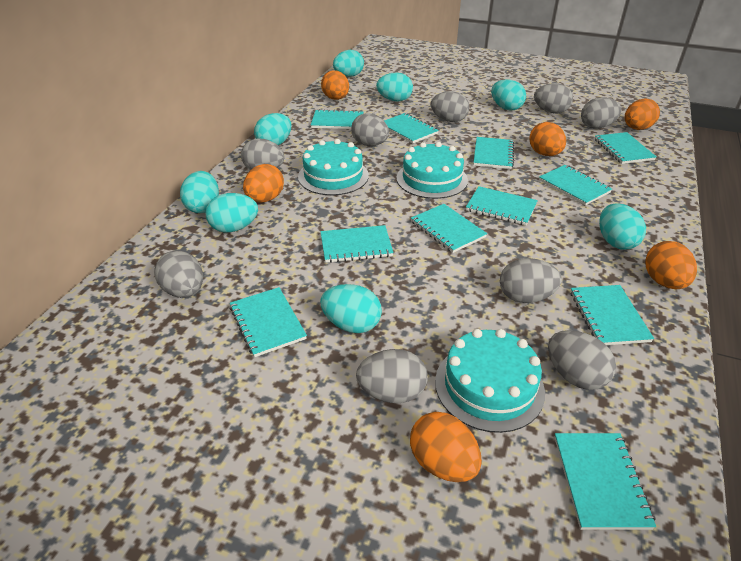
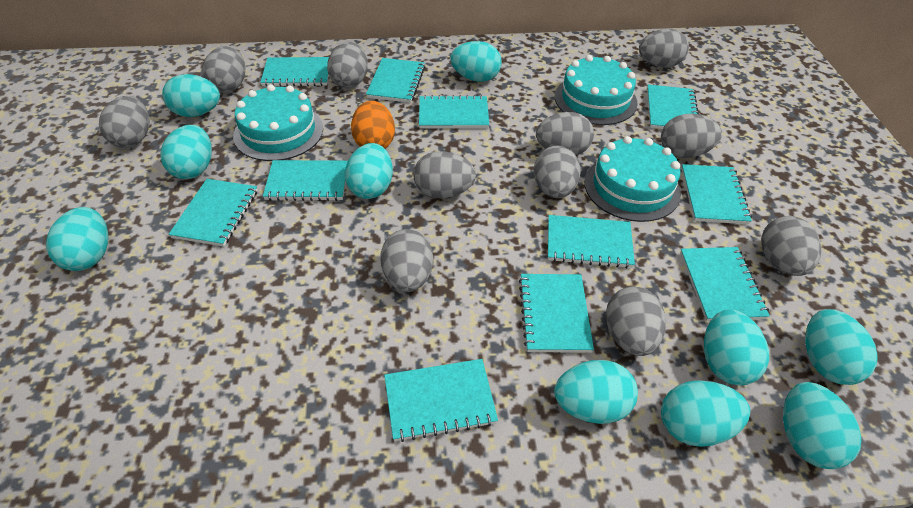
grey egg: 9 -> 11
orange egg: 6 -> 1
turquoise egg: 8 -> 10

